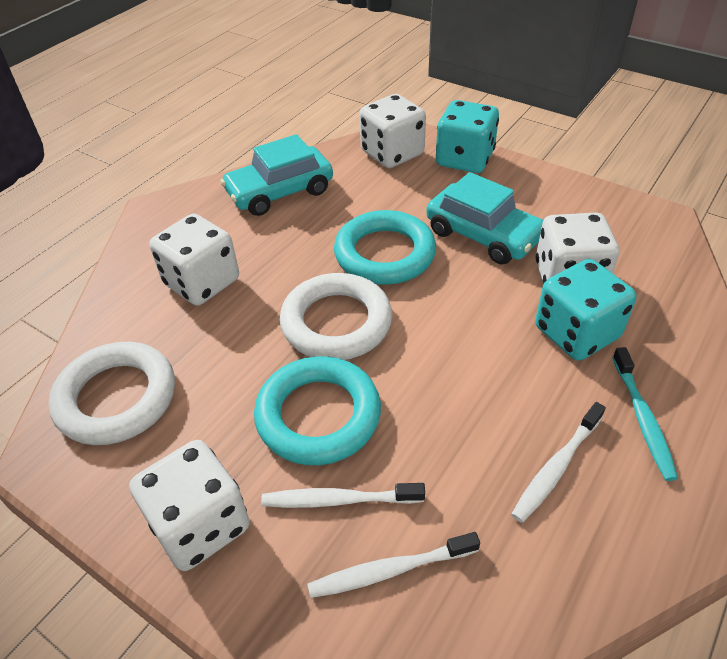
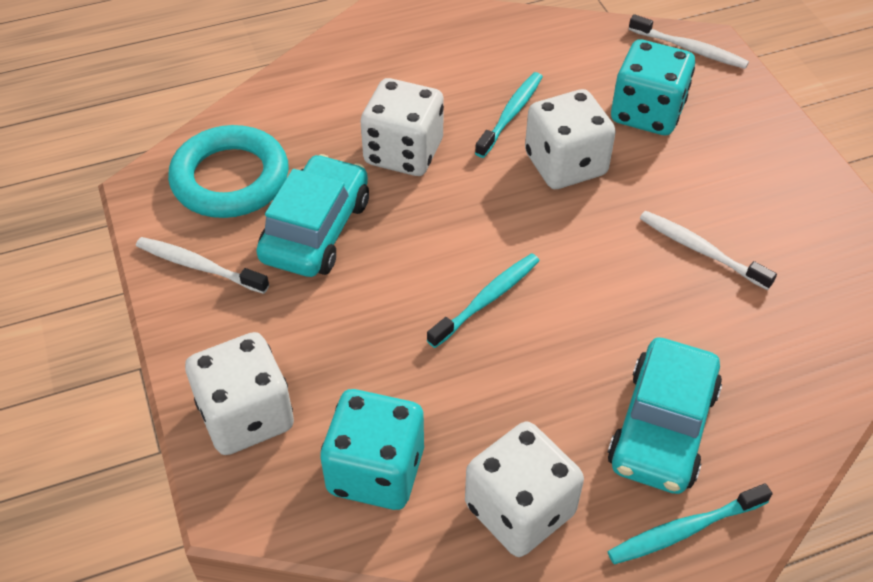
turquoise ring: 2 -> 1
turquoise toothbrush: 1 -> 3
white ring: 2 -> 0

